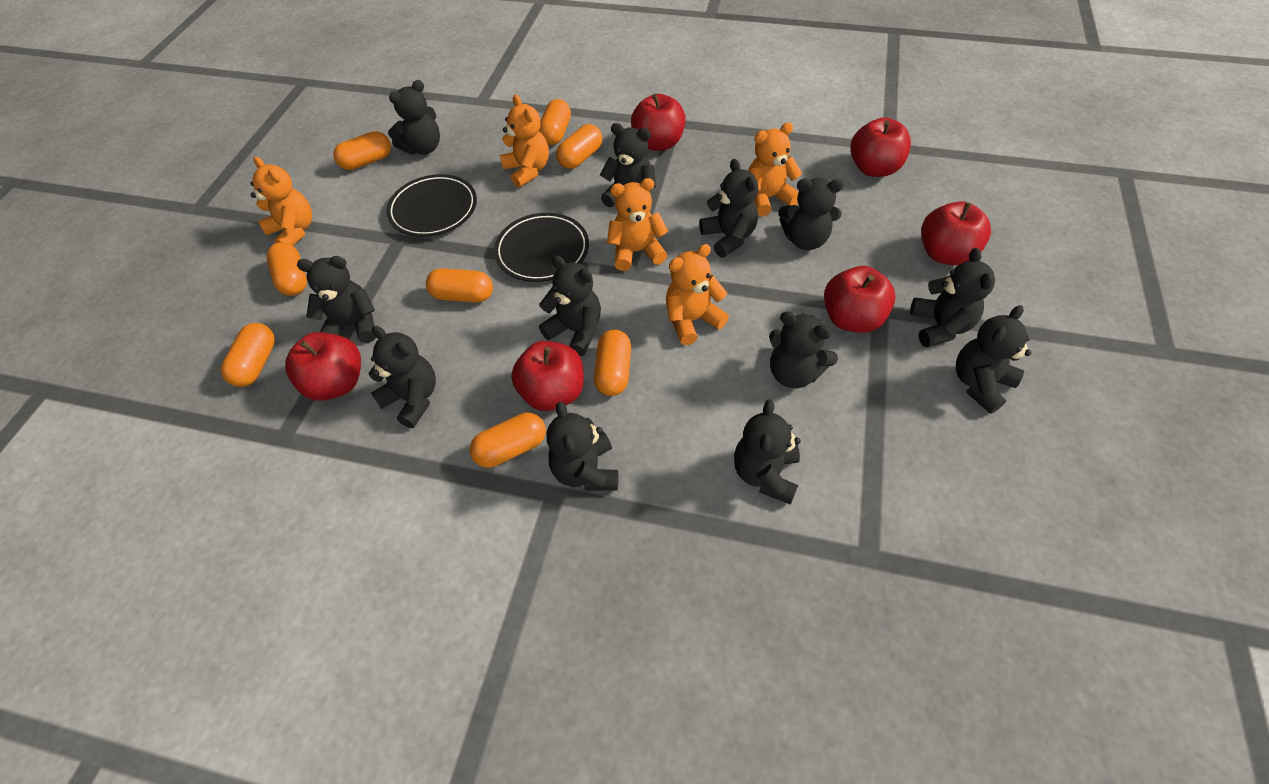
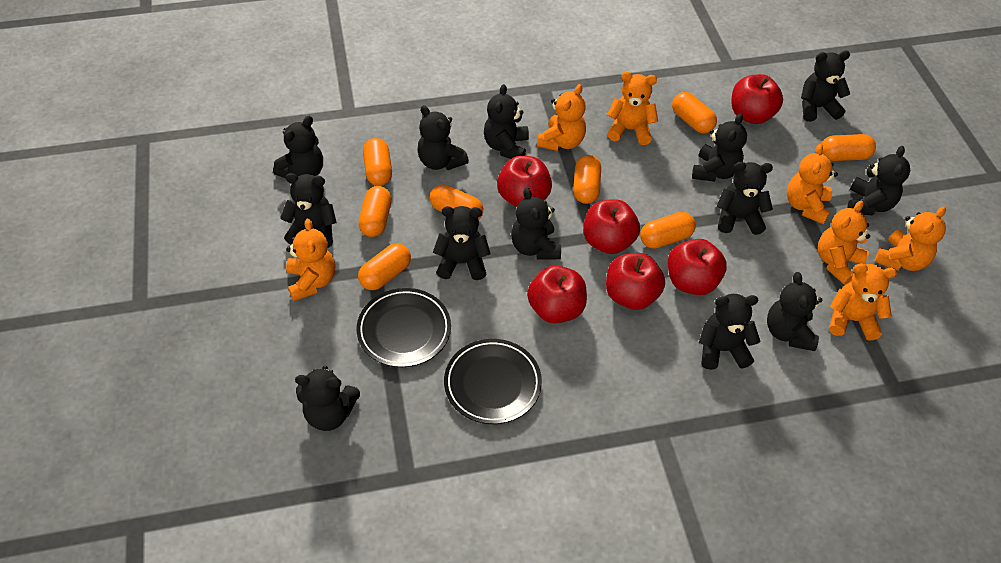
black teddy bear: 12 -> 13
orange teddy bear: 5 -> 7

